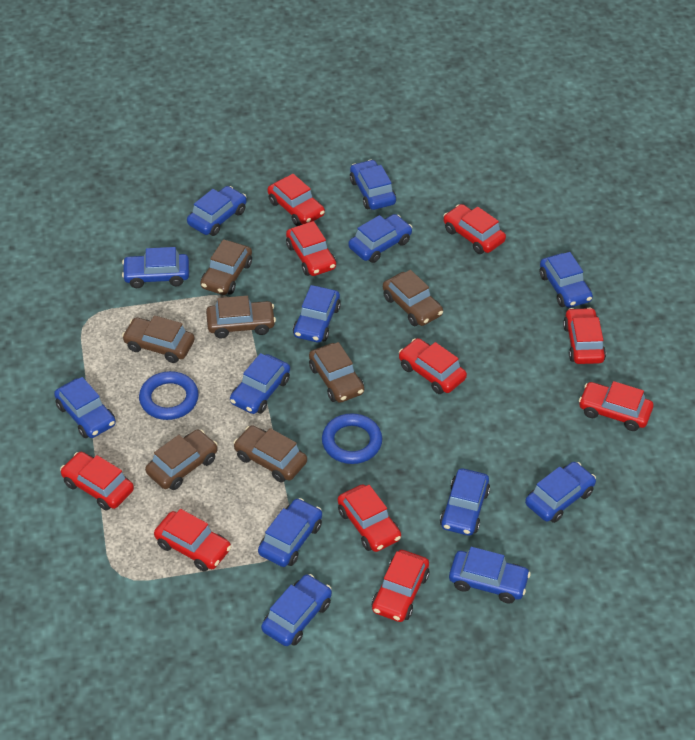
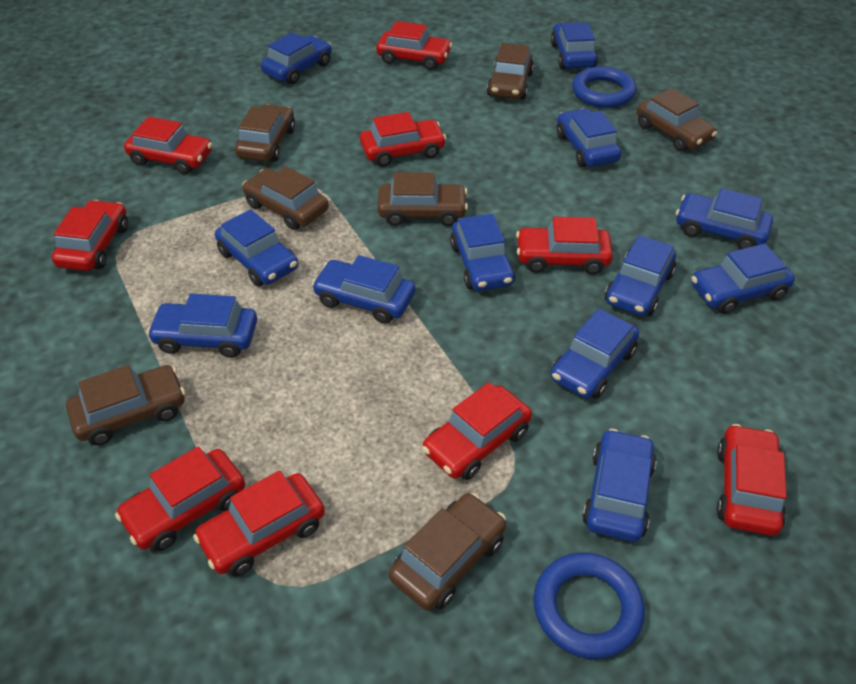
blue car: 13 -> 12
red car: 10 -> 9

